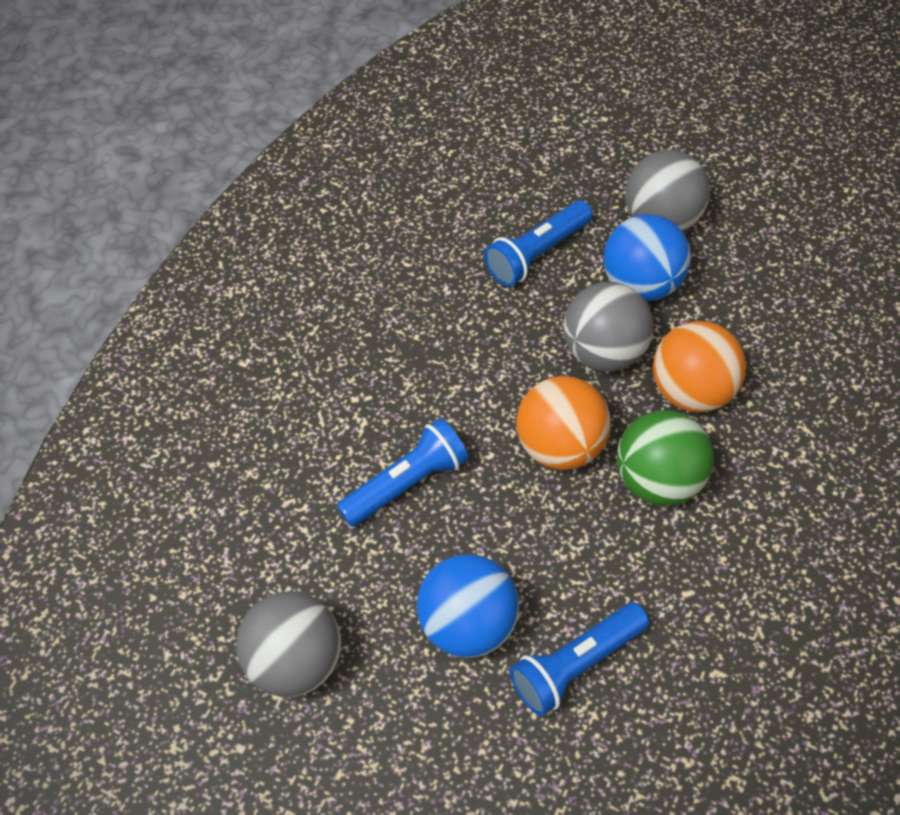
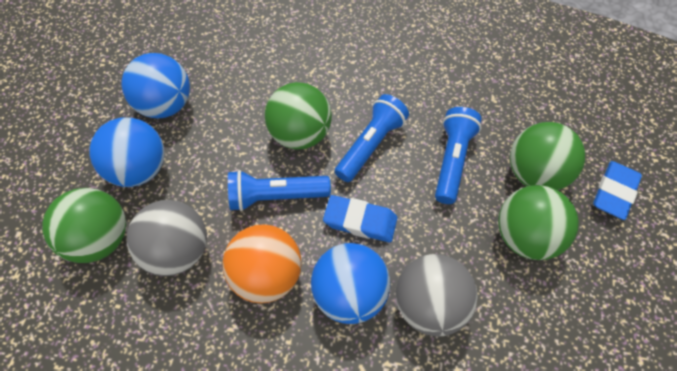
blue ball: 2 -> 3
blue eraser: 0 -> 2
green ball: 1 -> 4
grey ball: 3 -> 2
orange ball: 2 -> 1

